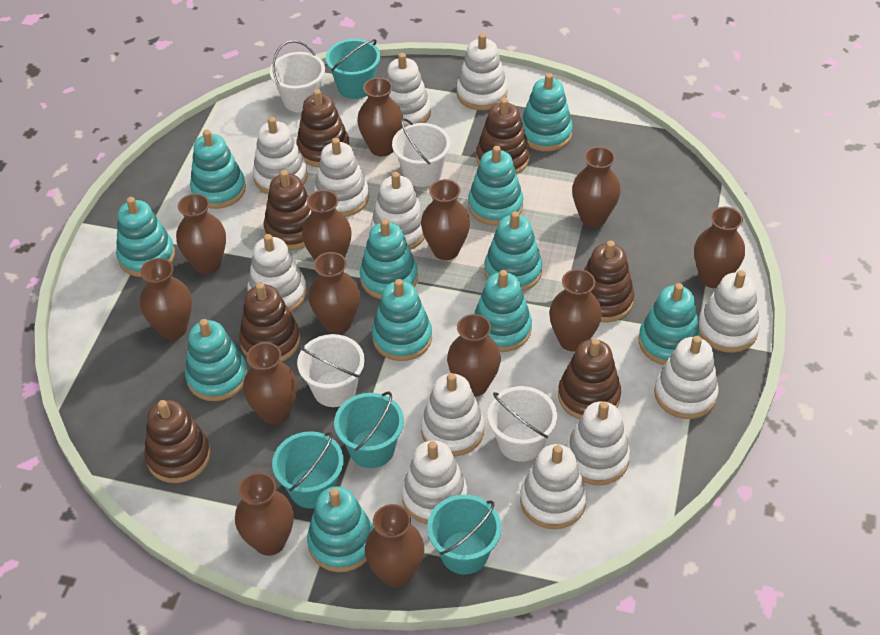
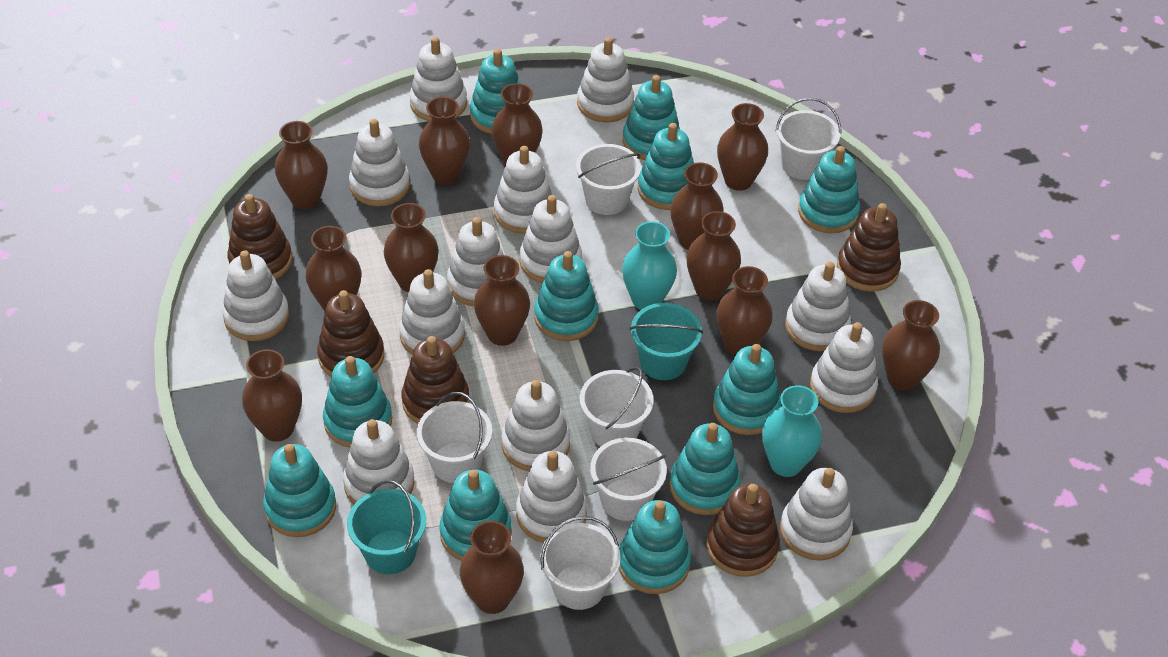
brown stacking toy: 7 -> 5
turquoise bucket: 4 -> 2
turquoise vase: 0 -> 2
white bucket: 4 -> 6
white stacking toy: 12 -> 14

